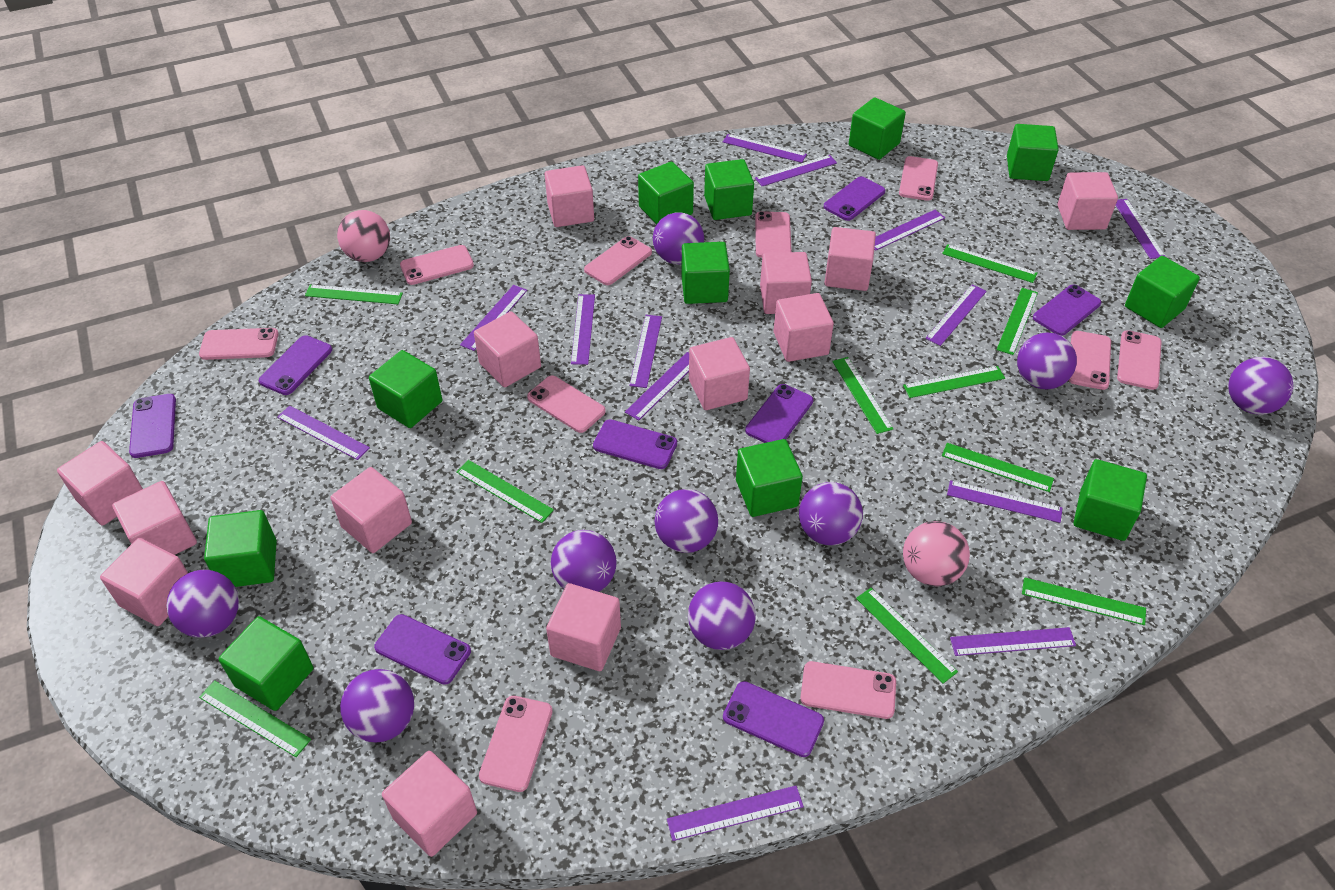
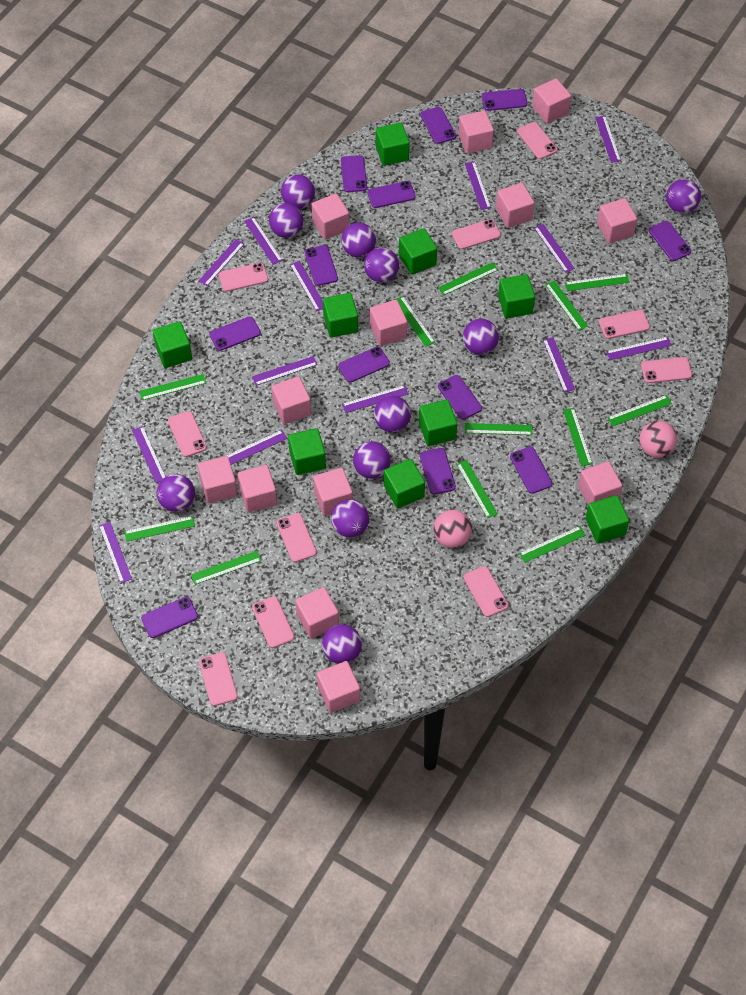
green cube: 11 -> 9
green ruler: 10 -> 12
purple ball: 9 -> 11
purple phone: 8 -> 12

